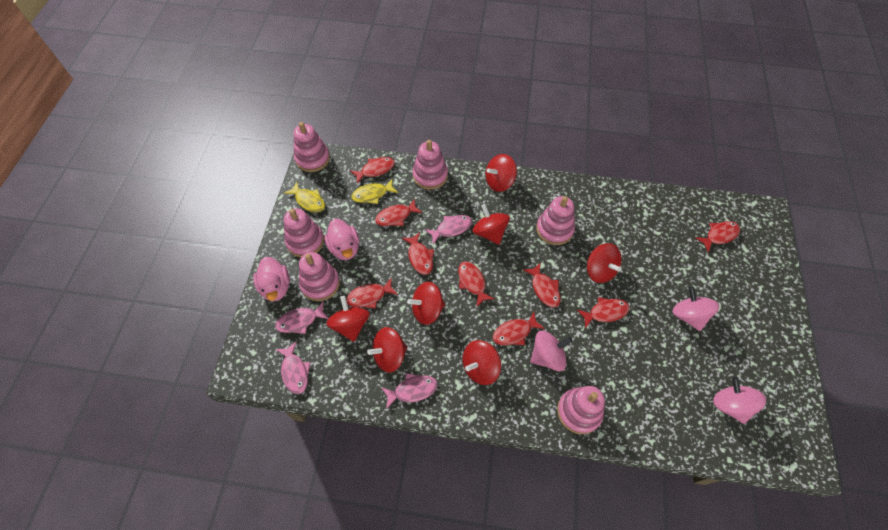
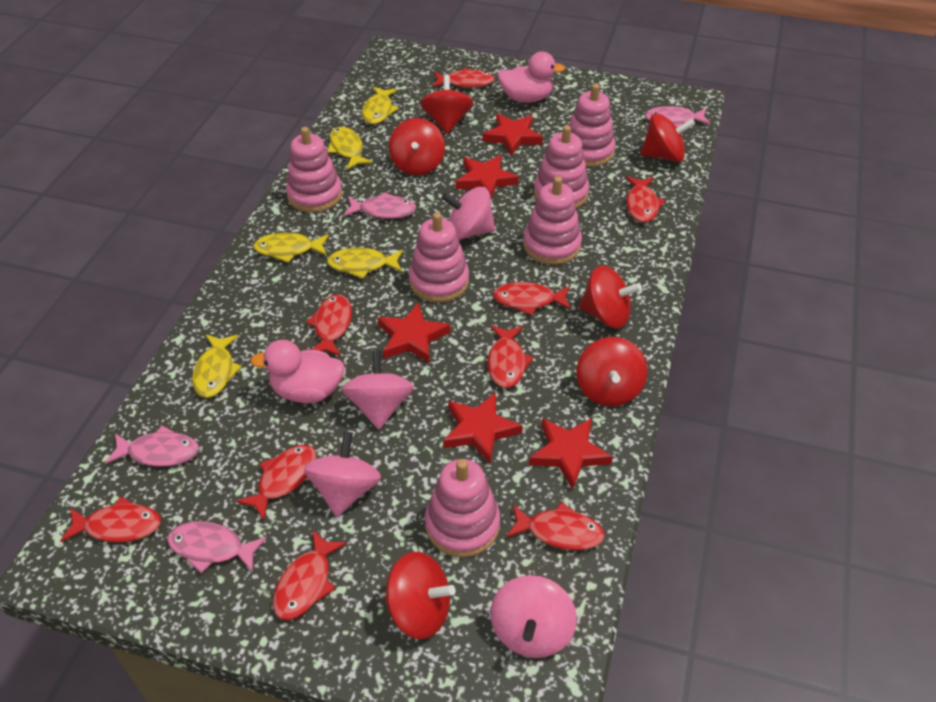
pink spinning top: 3 -> 4
red spinning top: 7 -> 6
red star: 0 -> 5
yellow fish: 2 -> 5

